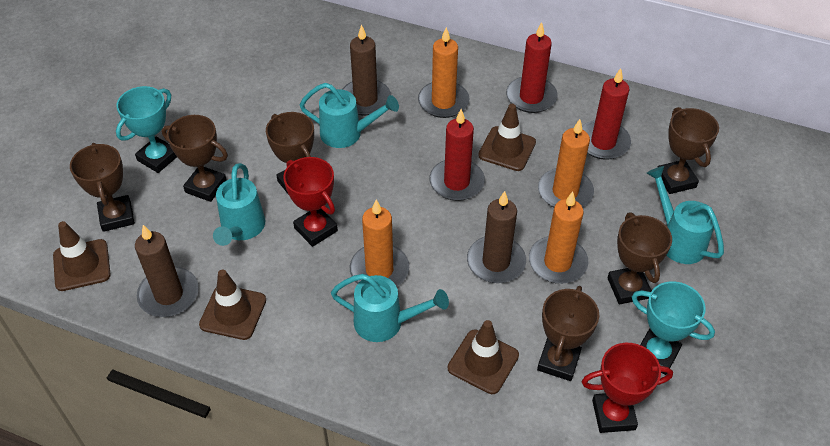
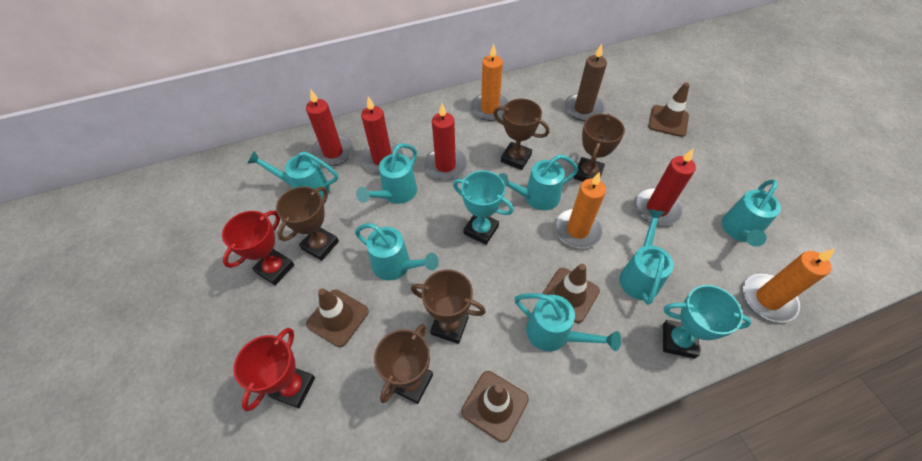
brown candle: 3 -> 1
brown trophy: 6 -> 5
orange candle: 4 -> 3
red candle: 3 -> 4
turquoise watering can: 4 -> 7

